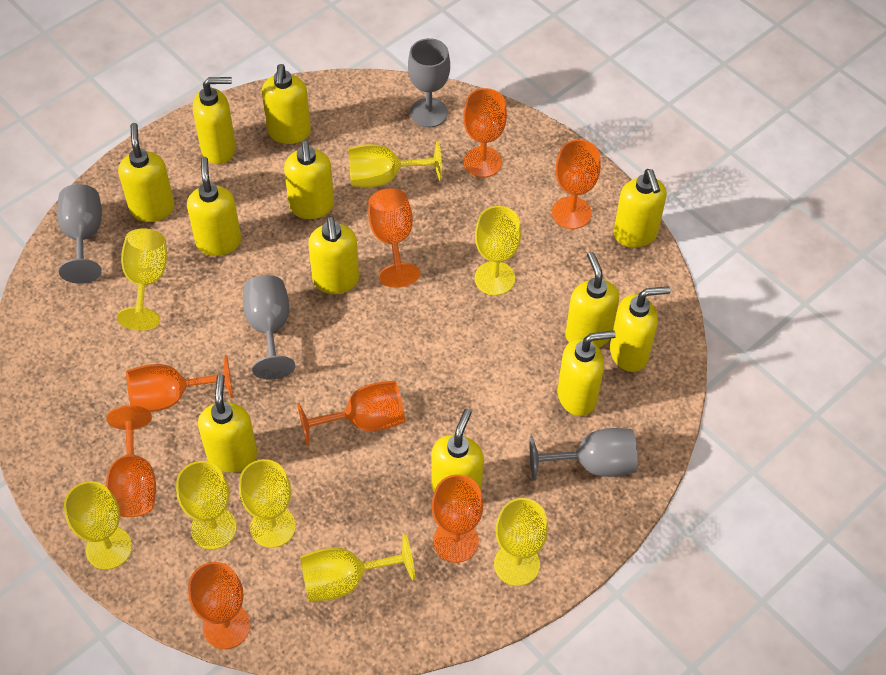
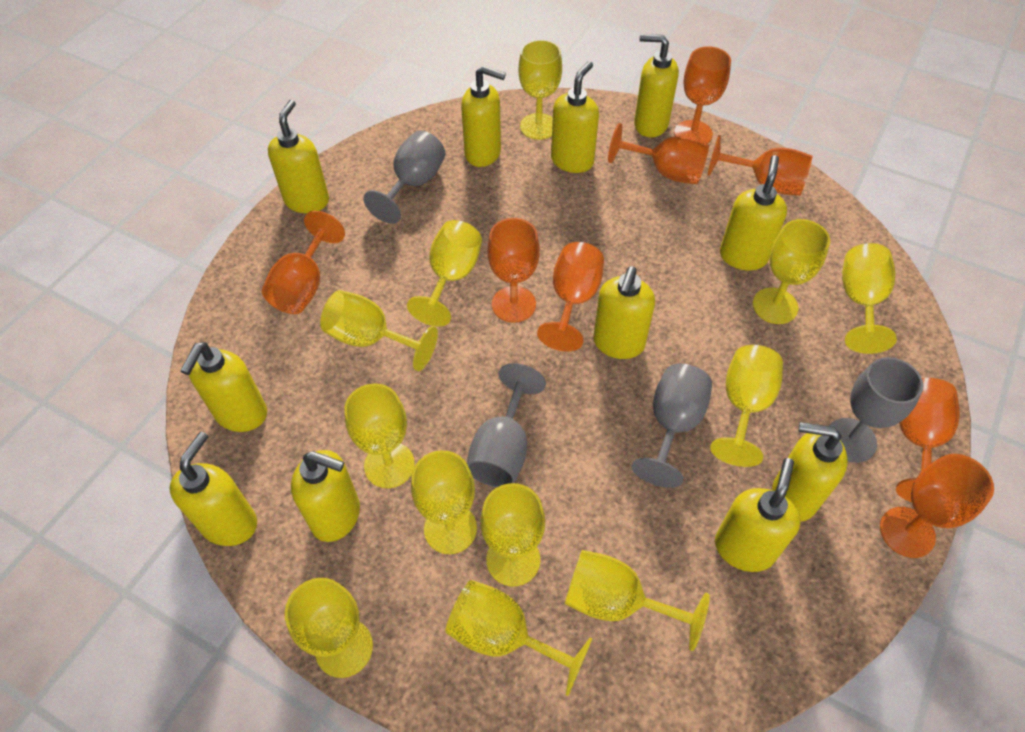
yellow goblet: 8 -> 12
yellow soap dispenser: 12 -> 11

